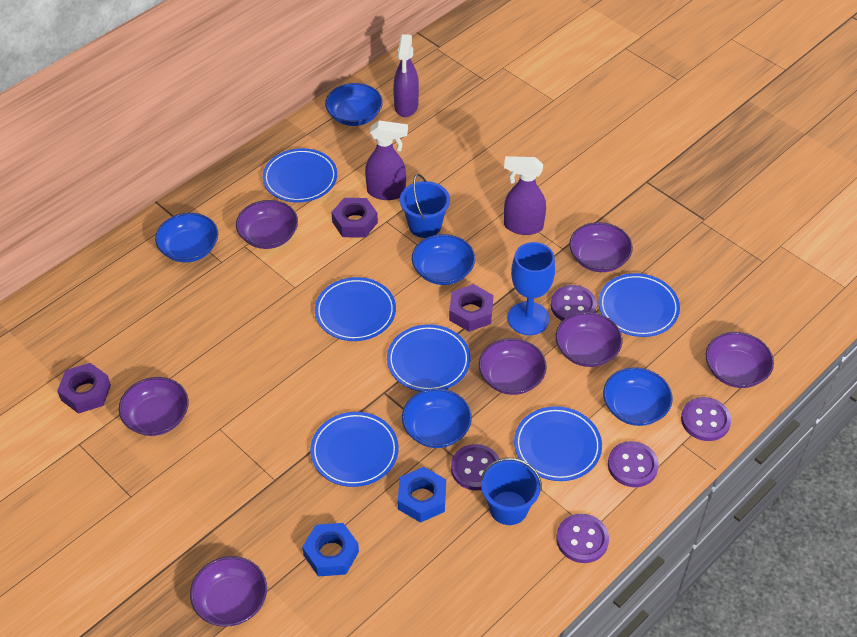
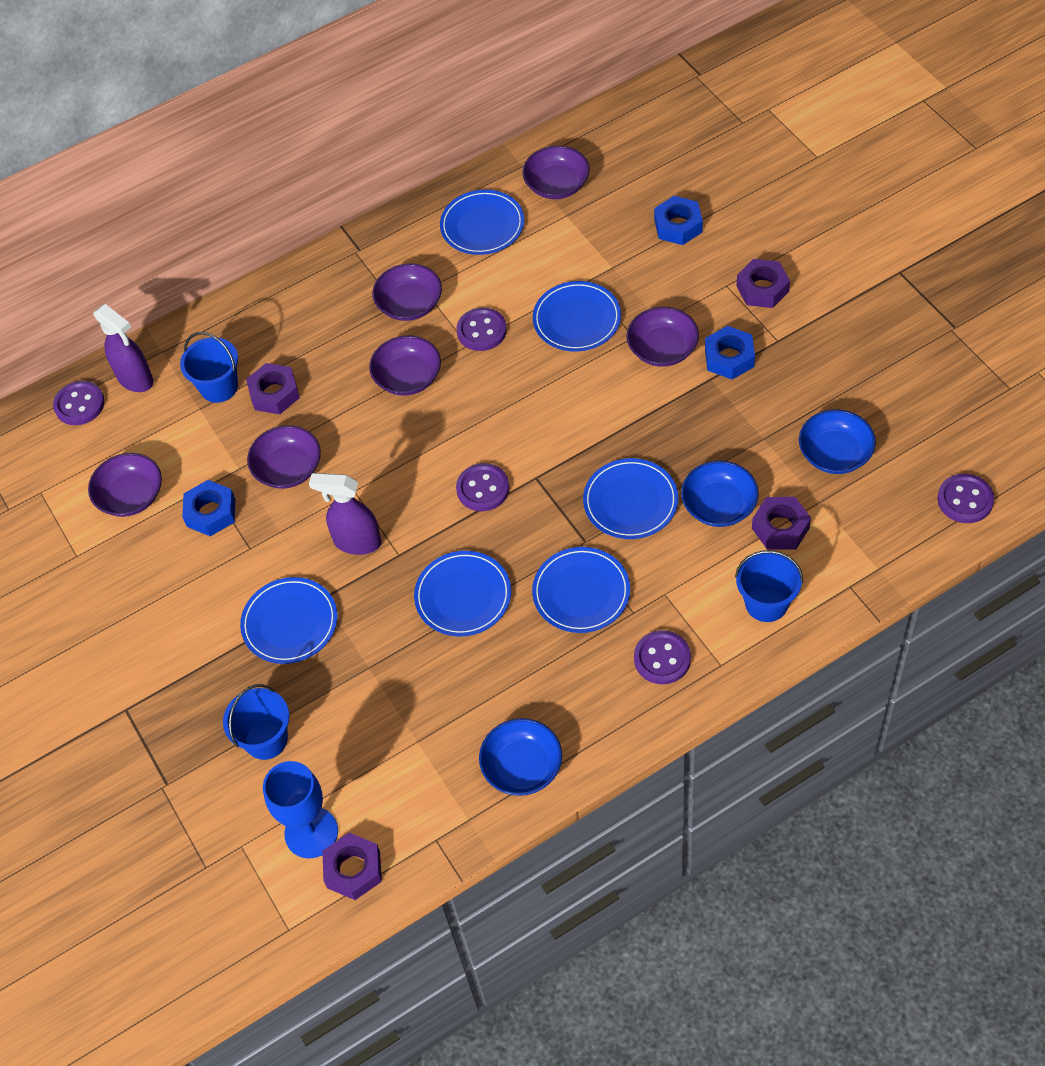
blue bowl: 5 -> 3
blue bucket: 2 -> 3
blue nut: 2 -> 3
purple bowl: 7 -> 6
purple nut: 3 -> 4
purple spray bottle: 3 -> 2

